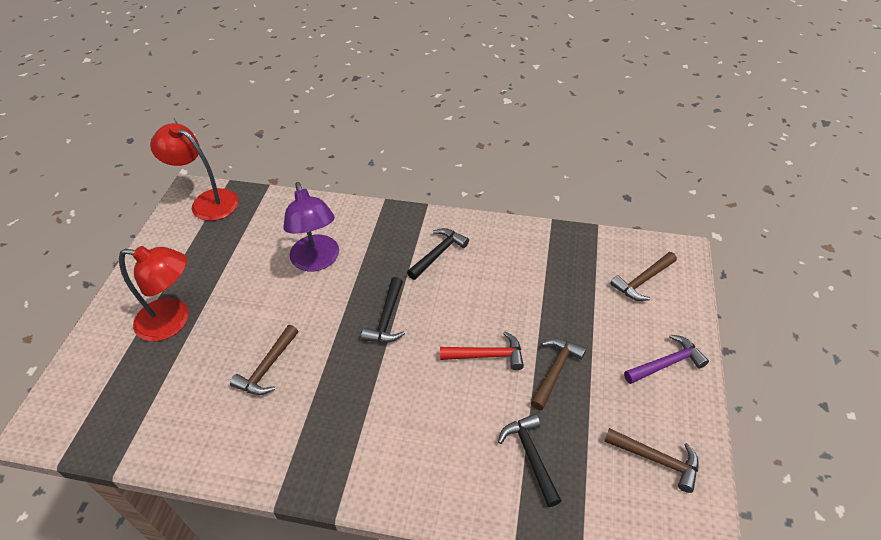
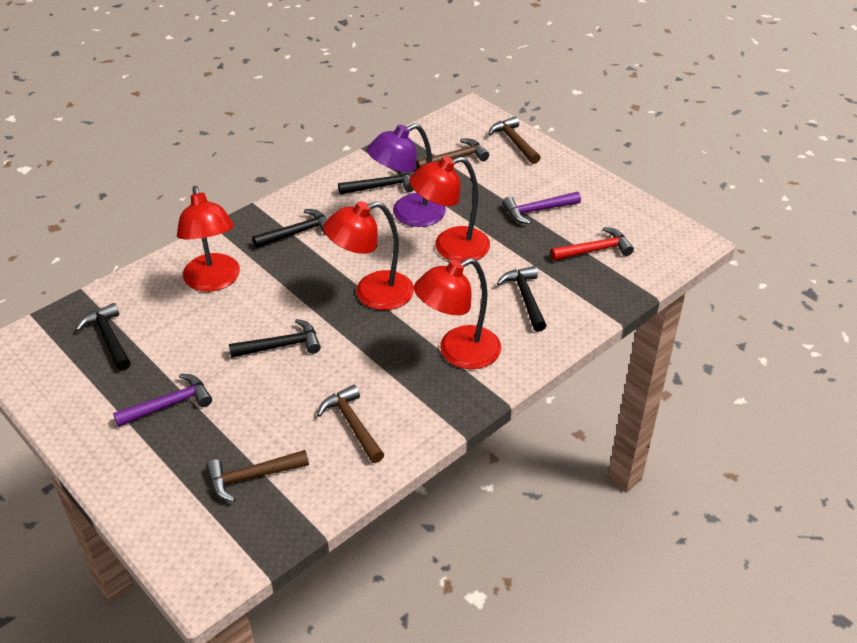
black hammer: 3 -> 5
purple hammer: 1 -> 2
red lamp: 2 -> 4

